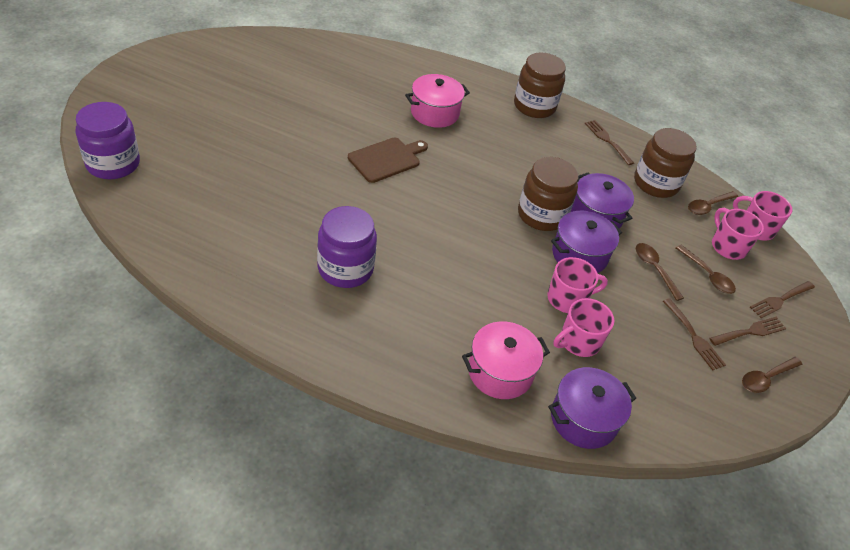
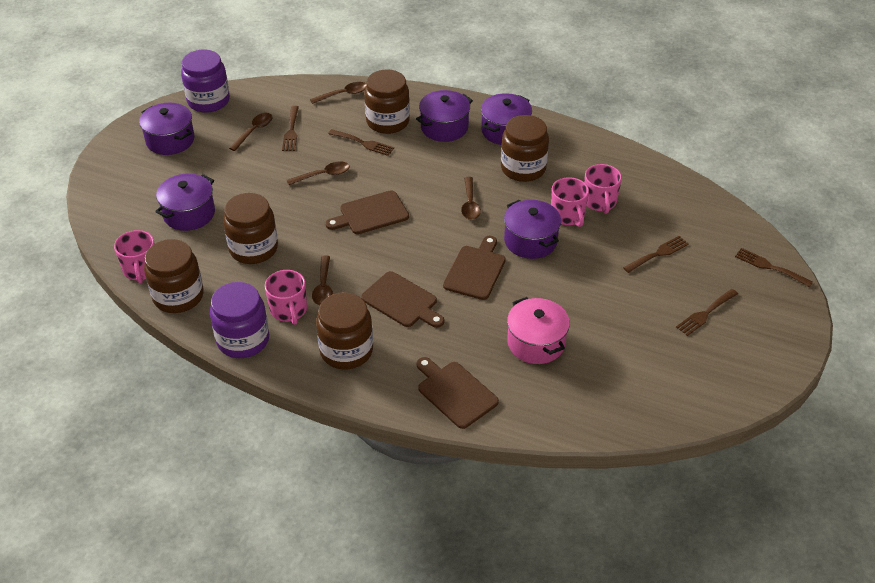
brown cutting board: 1 -> 4
brown fork: 4 -> 5
brown jar: 3 -> 5
brown spoon: 4 -> 5
pink pot: 2 -> 1
purple pot: 3 -> 5

